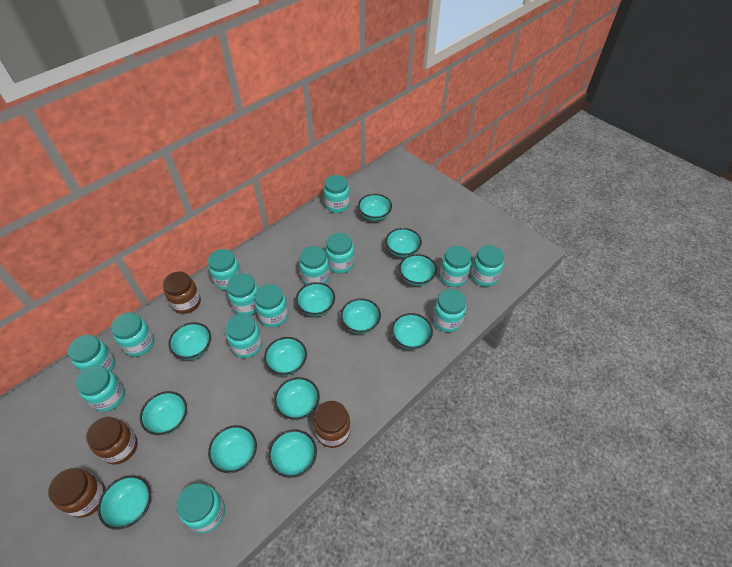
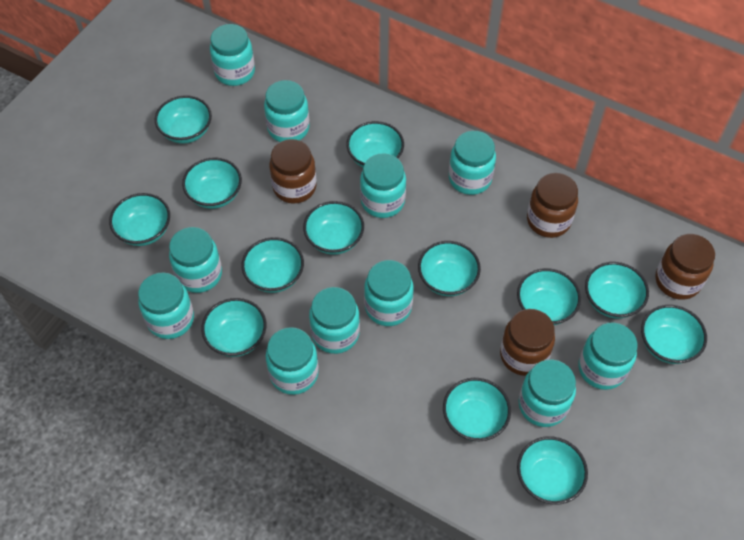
turquoise jar: 14 -> 11

